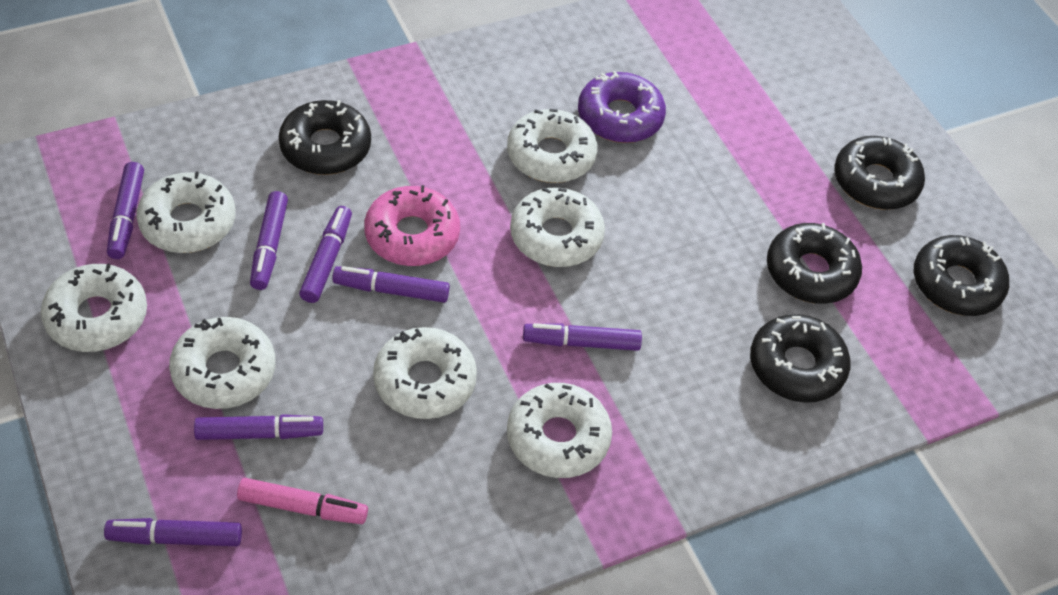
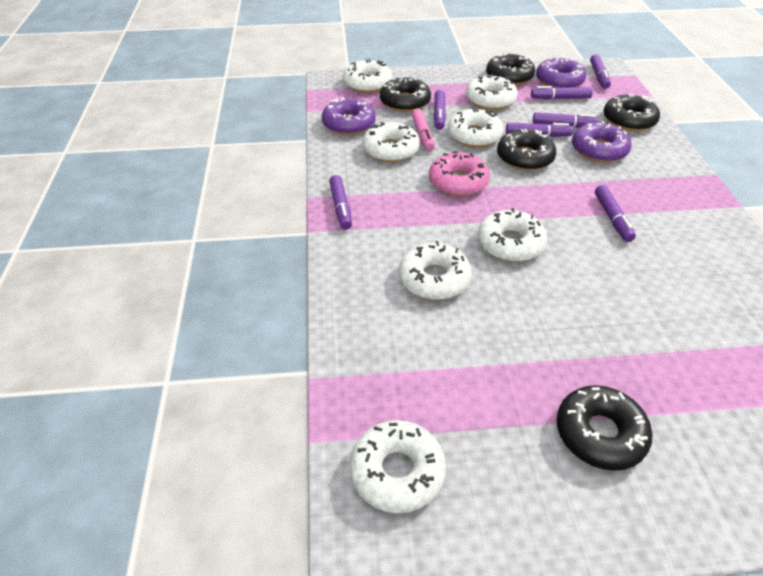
purple donut: 1 -> 3

